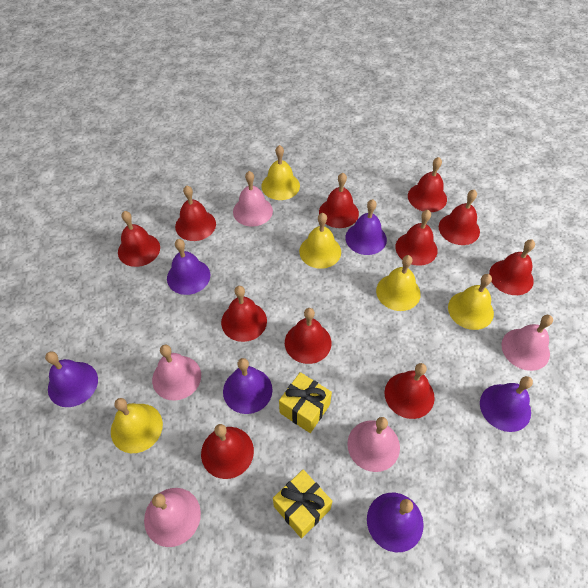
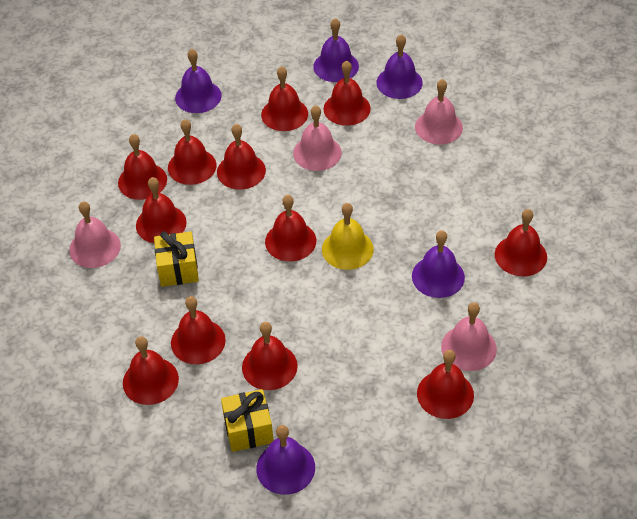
pink bell: 5 -> 4
purple bell: 6 -> 5
red bell: 11 -> 12
yellow bell: 5 -> 1

